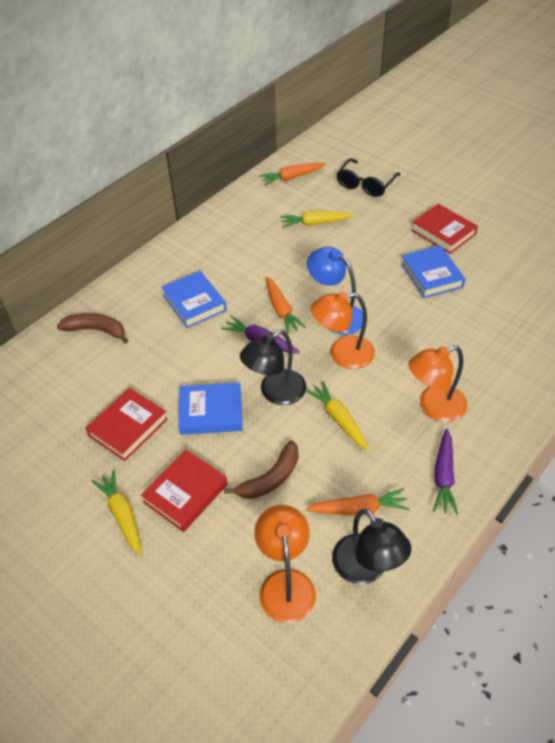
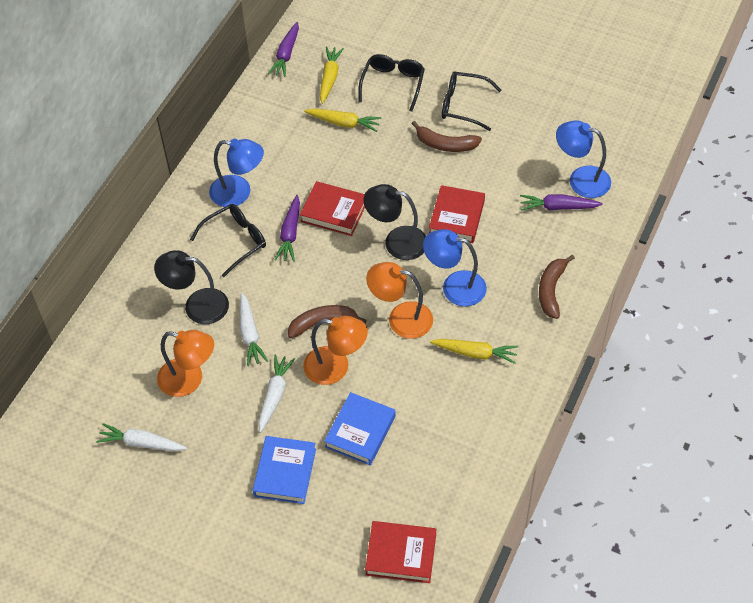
black glasses: 1 -> 3
blue book: 3 -> 2
blue lamp: 1 -> 3
brown banana: 2 -> 3
orange carrot: 3 -> 0
purple carrot: 2 -> 3
white carrot: 0 -> 3

